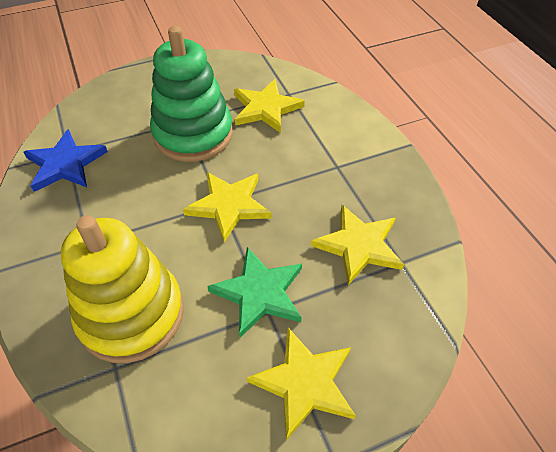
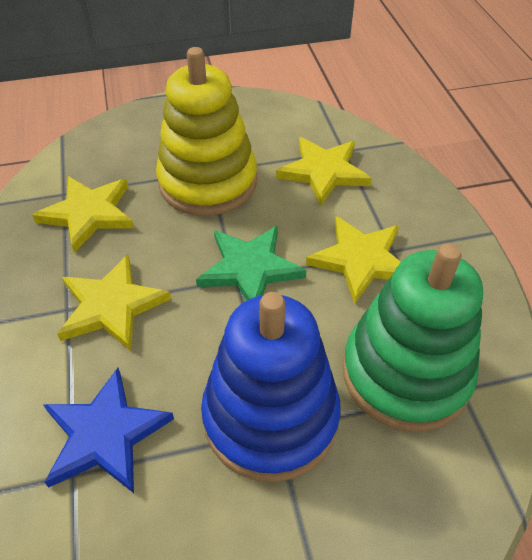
blue stacking toy: 0 -> 1

